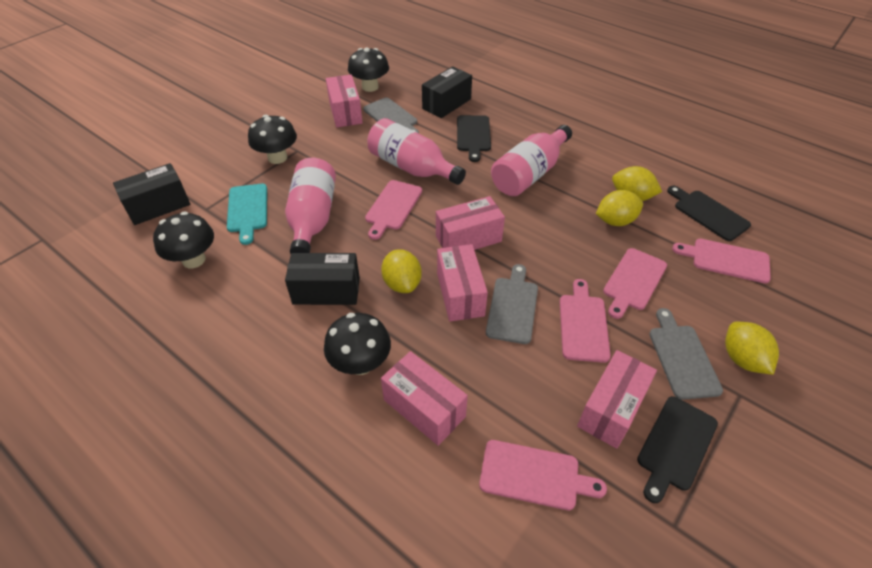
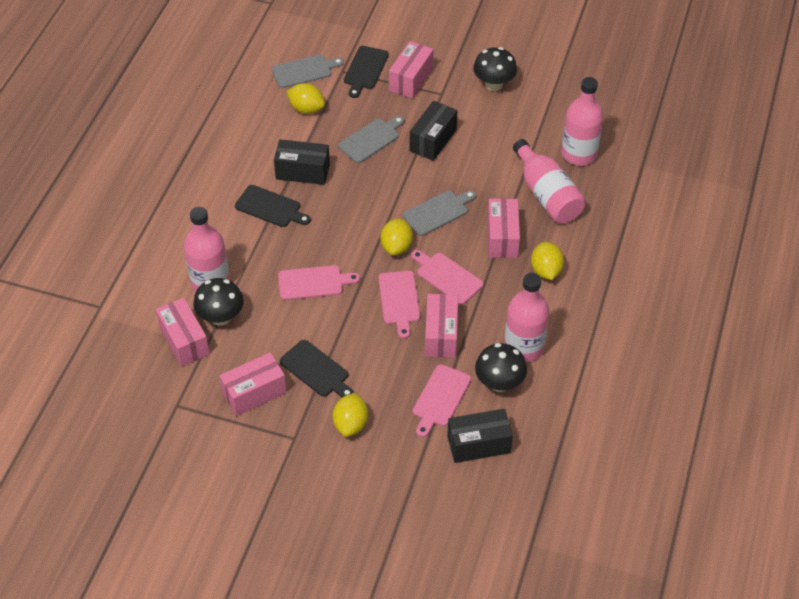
black mushroom: 4 -> 3
pink bottle: 3 -> 4
pink cutting board: 5 -> 4
turquoise cutting board: 1 -> 0

